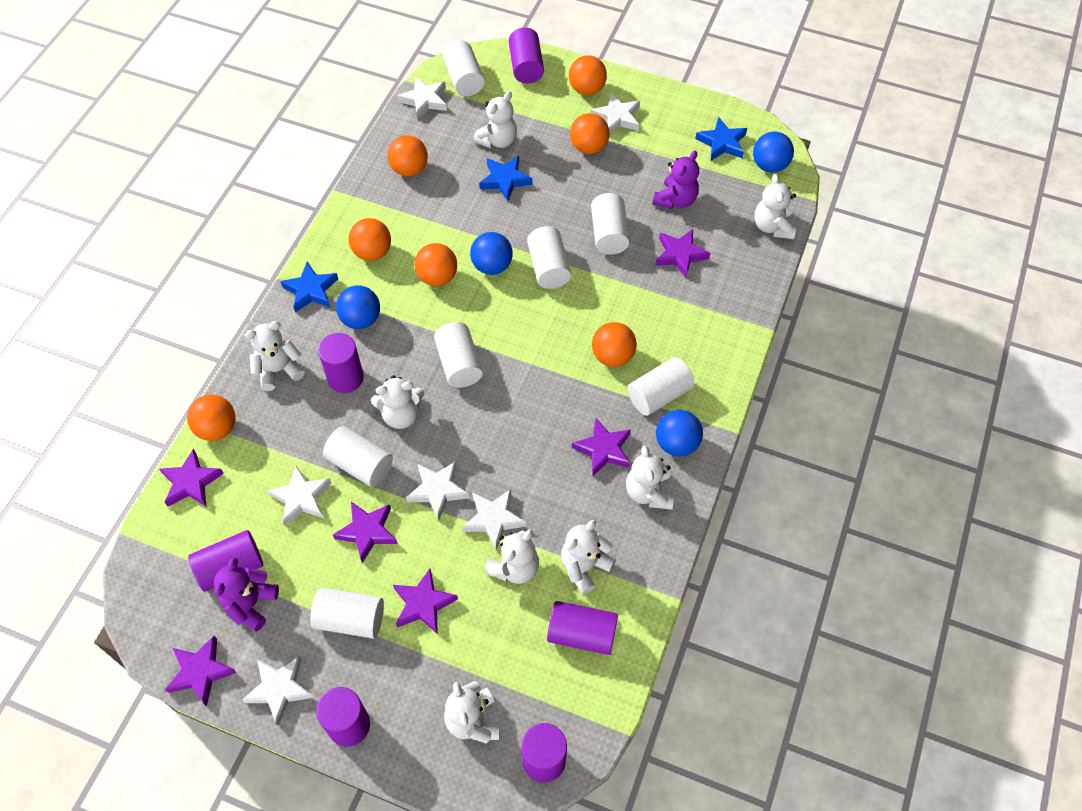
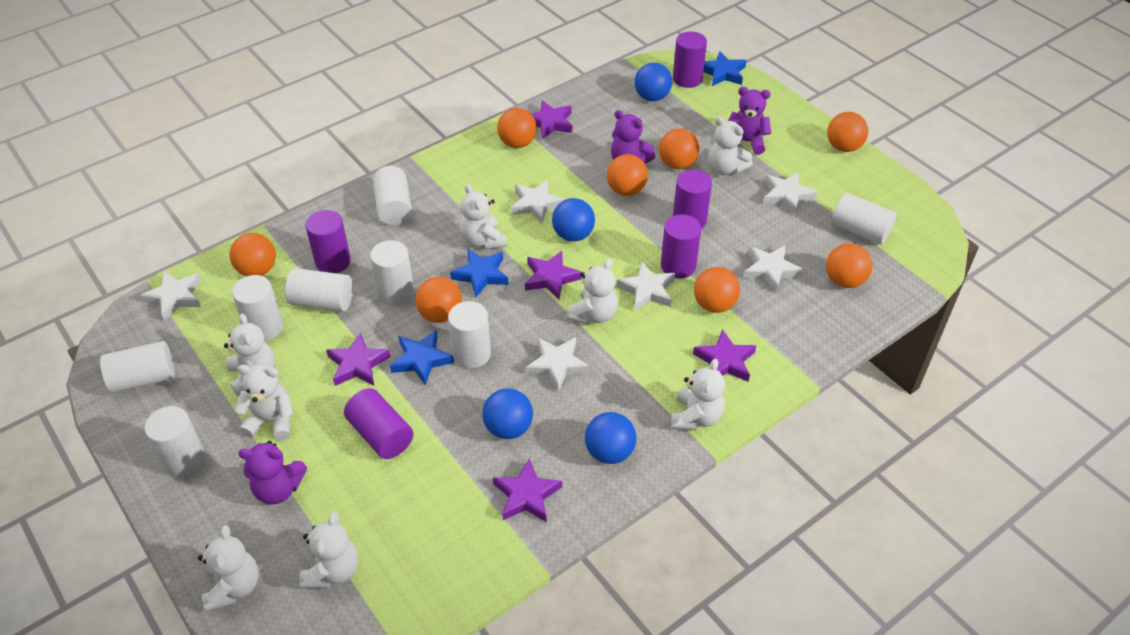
orange ball: 7 -> 8
purple cylinder: 6 -> 5
purple star: 6 -> 5
purple teddy bear: 2 -> 3
white cylinder: 7 -> 8

